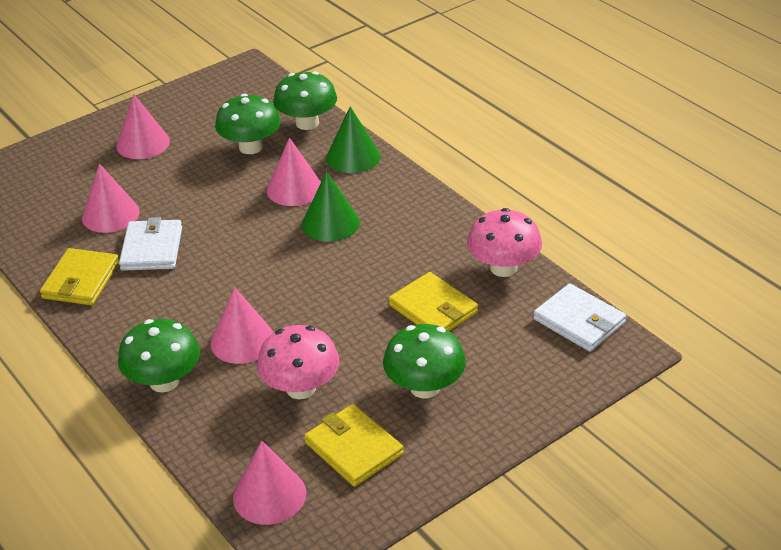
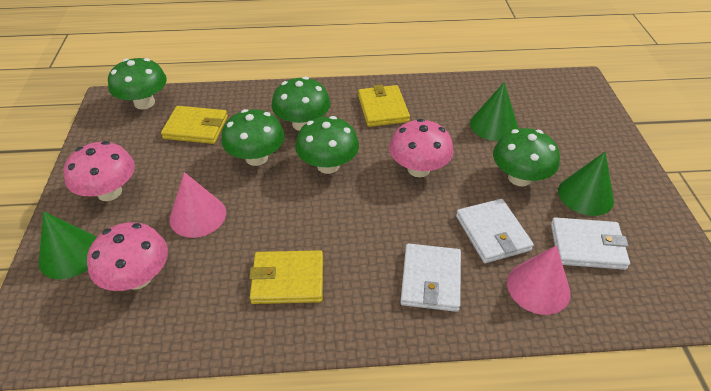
green cone: 2 -> 3
green mushroom: 4 -> 5
pink cone: 5 -> 2
pink mushroom: 2 -> 3
white wallet: 2 -> 3

